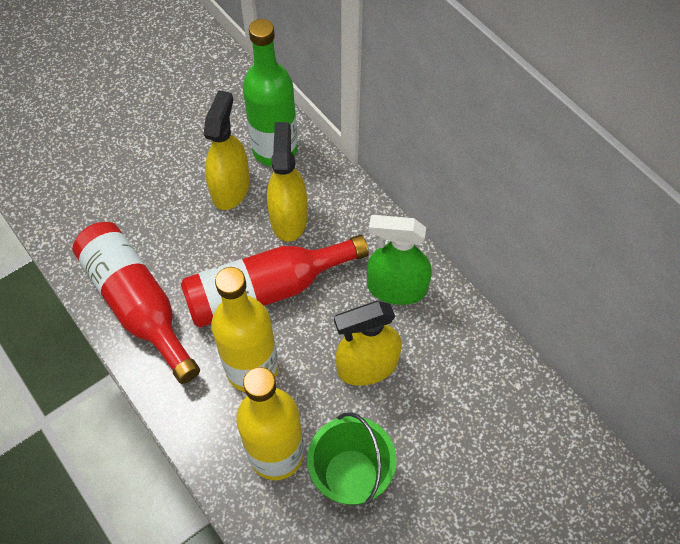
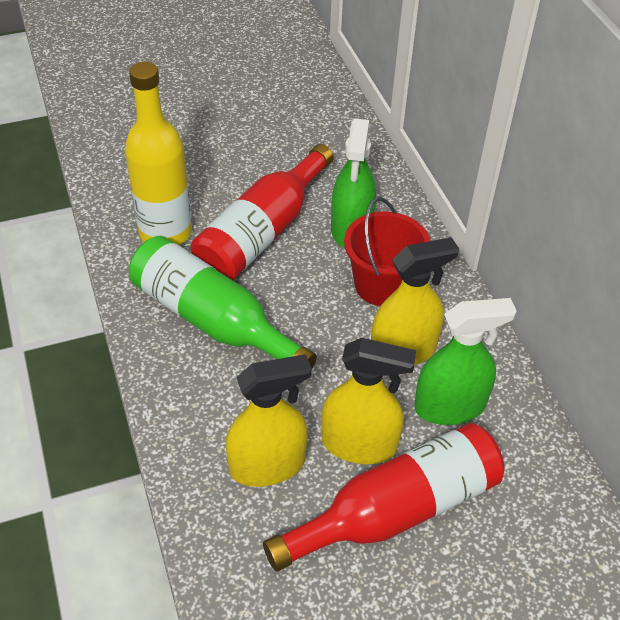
green bucket: 1 -> 0
green spray bottle: 1 -> 2
red bucket: 0 -> 1
yellow bottle: 2 -> 1

